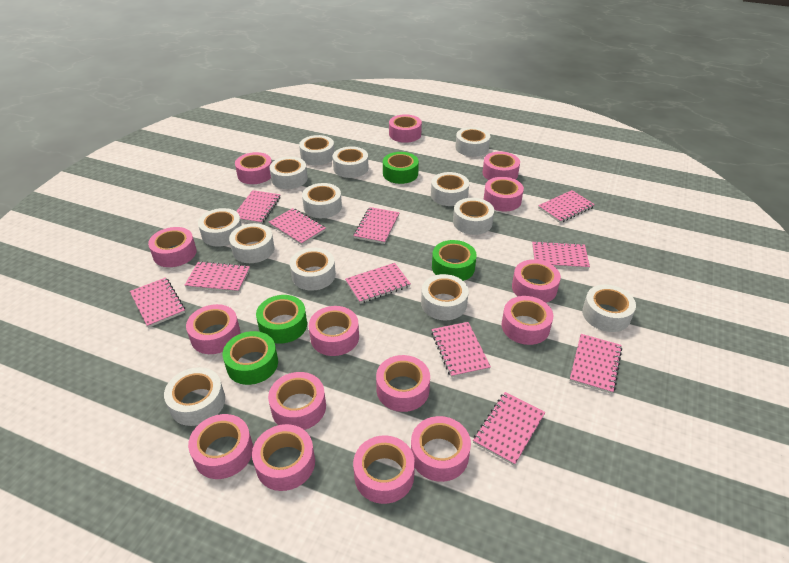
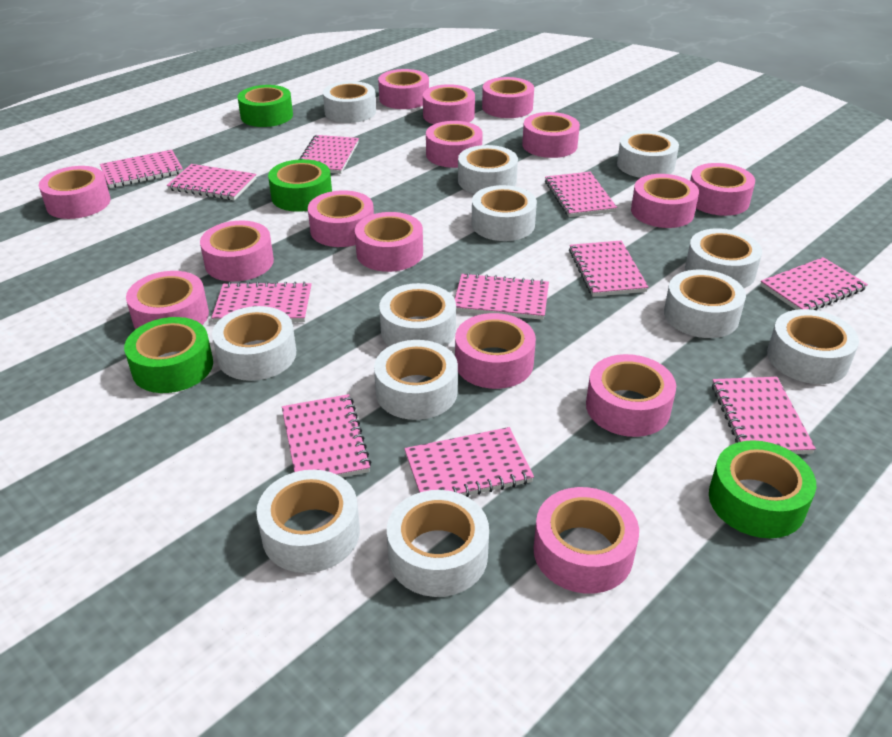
white tape: 13 -> 12

